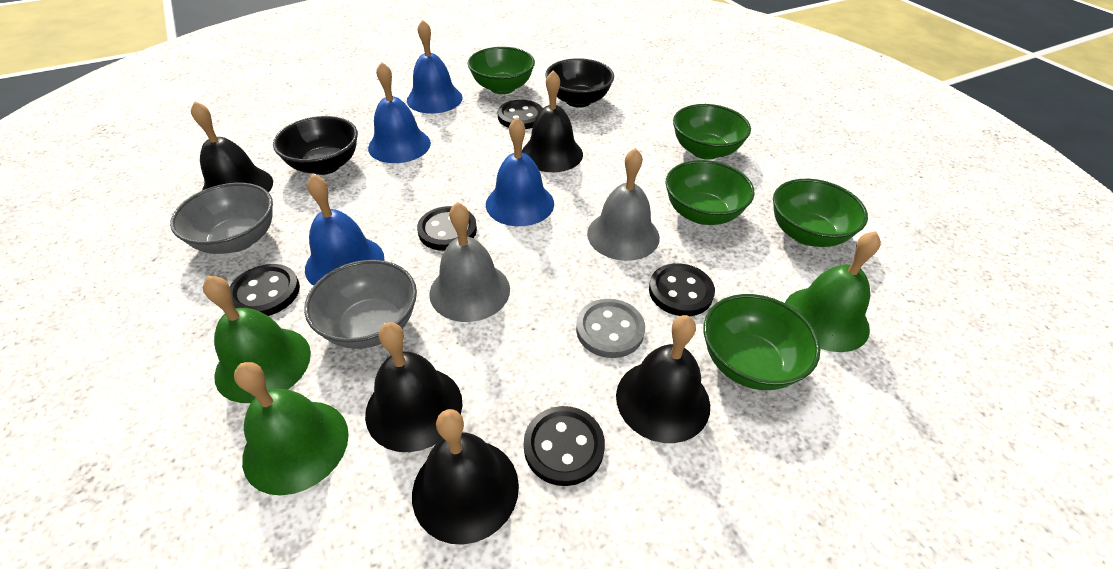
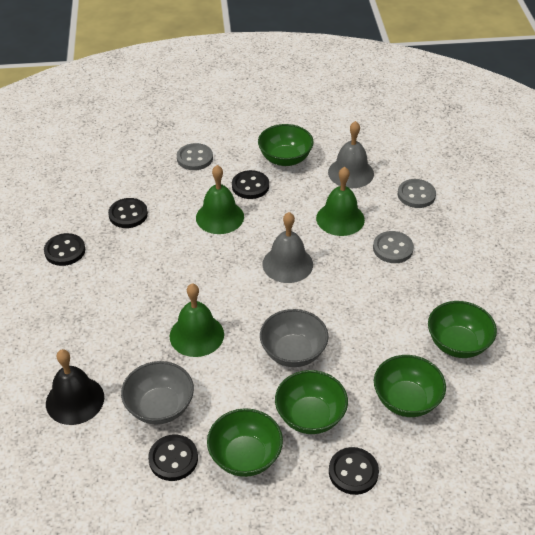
black bell: 5 -> 1
black bowl: 2 -> 0
blue bell: 4 -> 0
grey button: 1 -> 3

